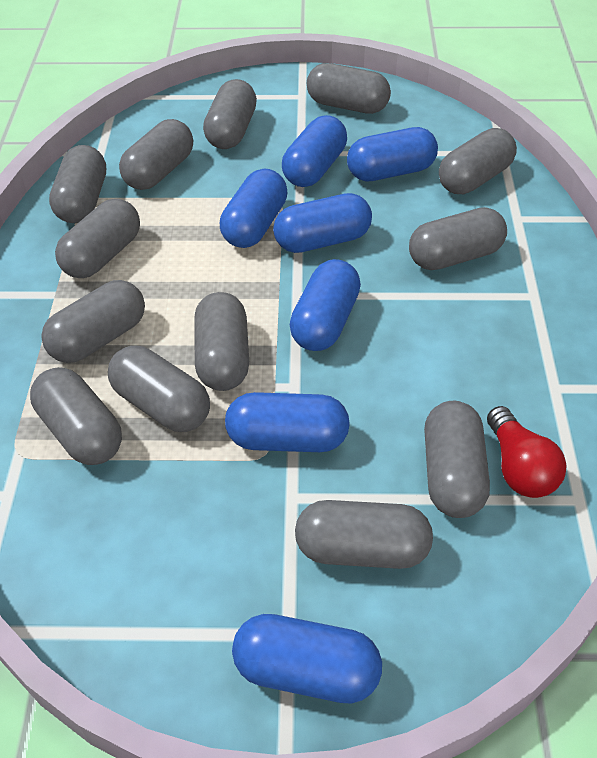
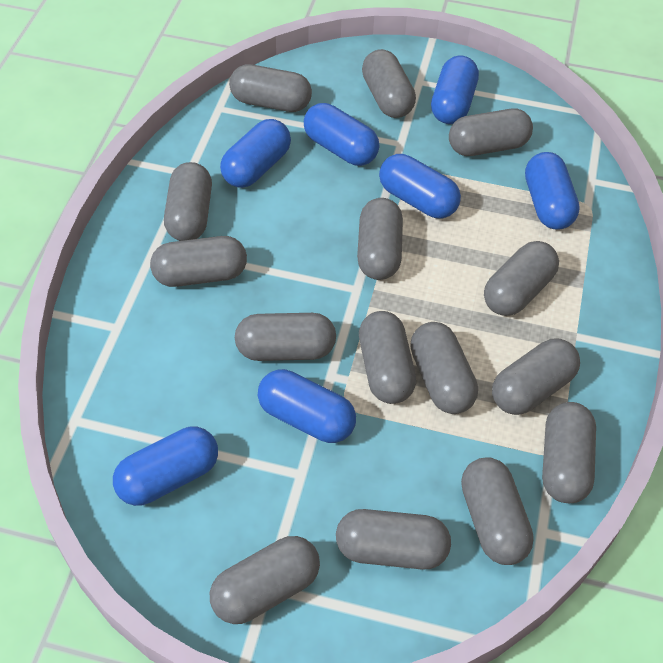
grey capsule: 13 -> 15
red light bulb: 1 -> 0

